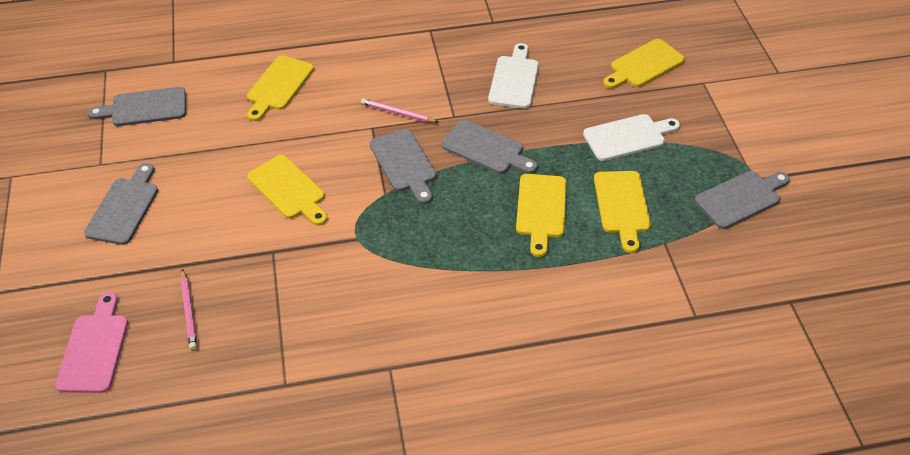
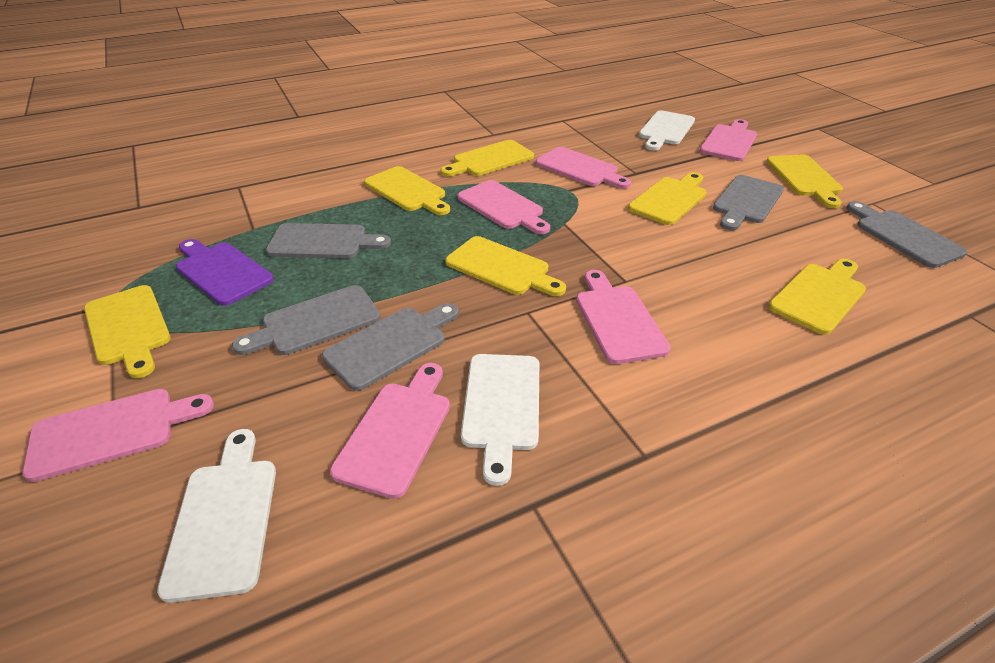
pink cutting board: 1 -> 6
pink pencil: 2 -> 0
purple cutting board: 0 -> 1
white cutting board: 2 -> 3
yellow cutting board: 5 -> 7

